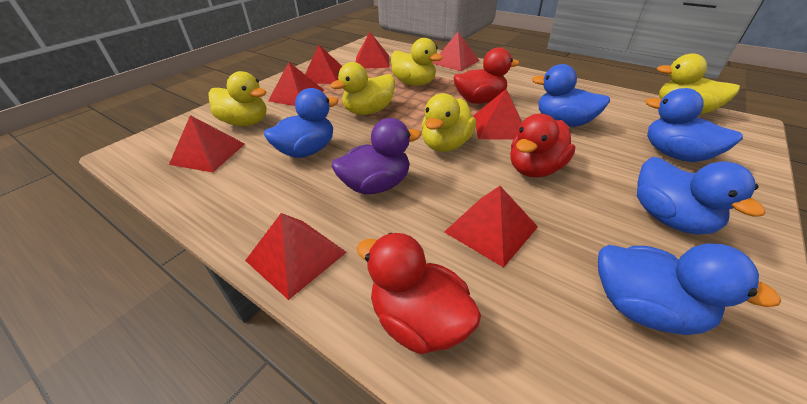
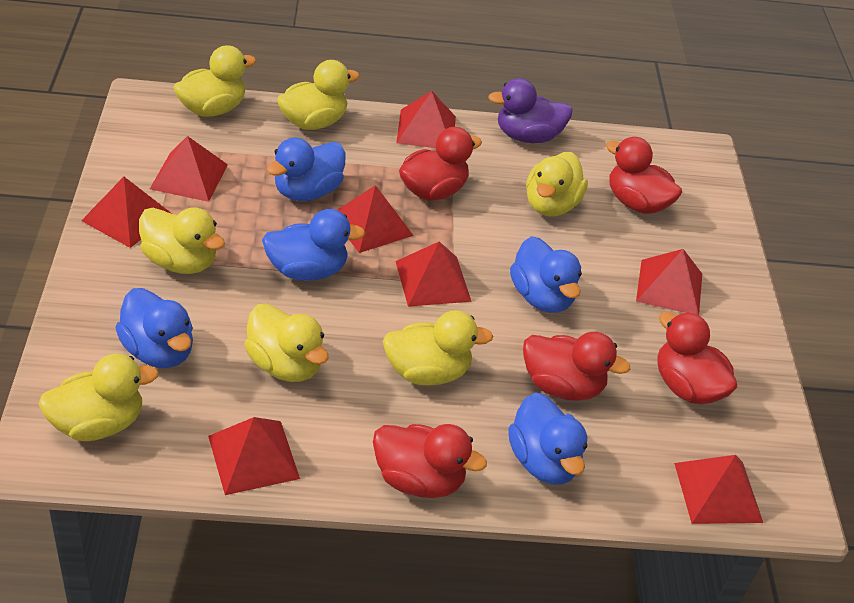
red duck: 3 -> 5
yellow duck: 5 -> 7

